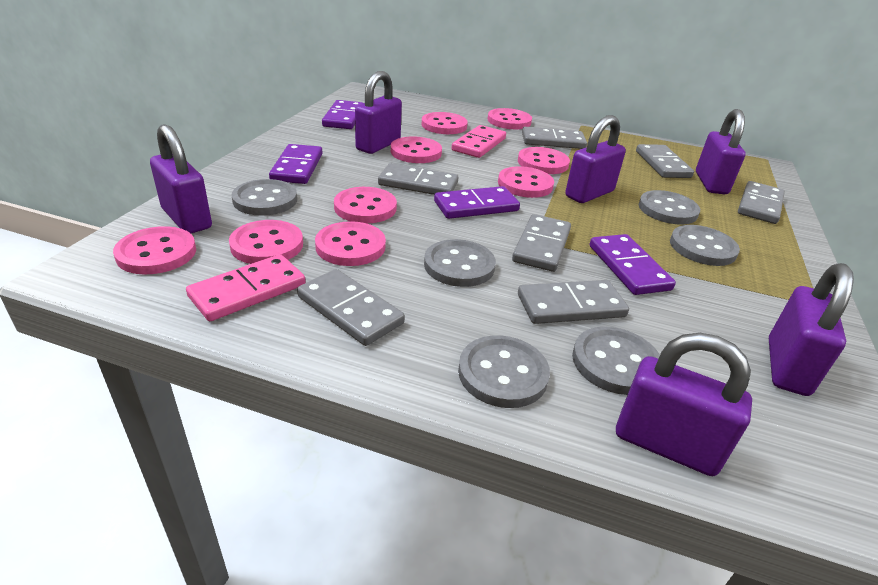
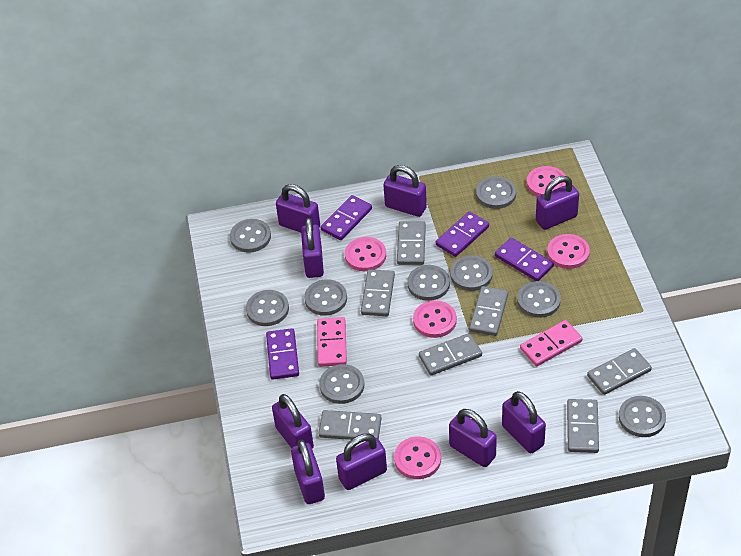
grey button: 6 -> 9
pink button: 9 -> 5
purple padlock: 6 -> 9

